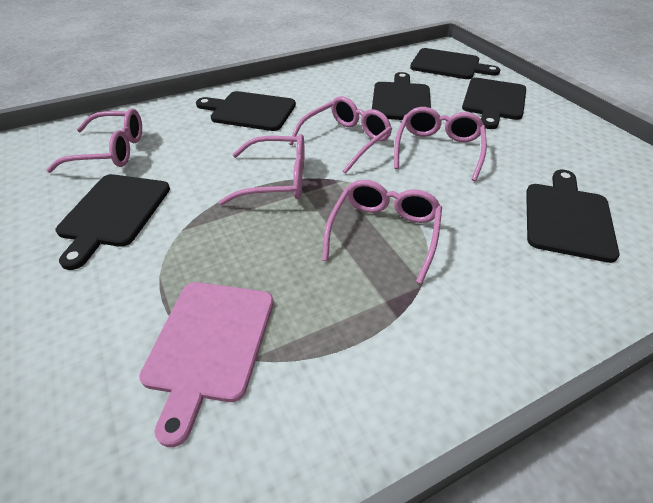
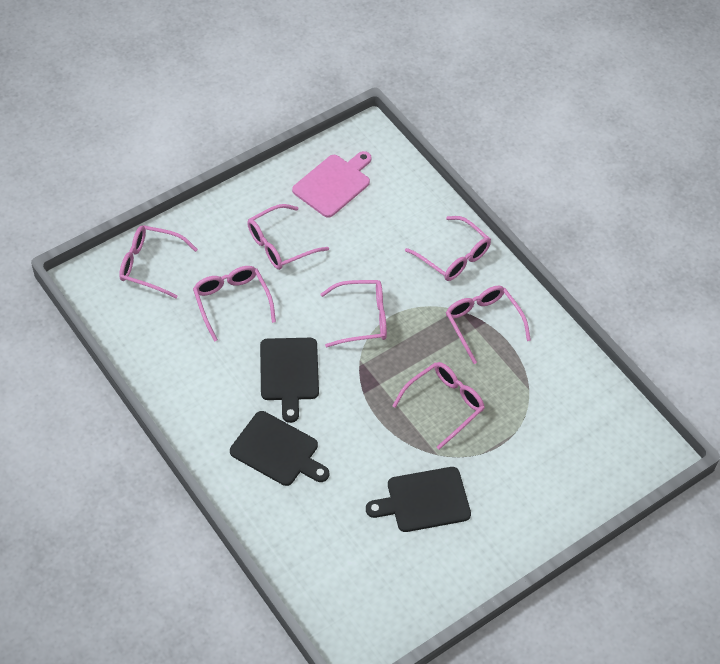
black cutting board: 6 -> 3
pink glasses: 5 -> 7

